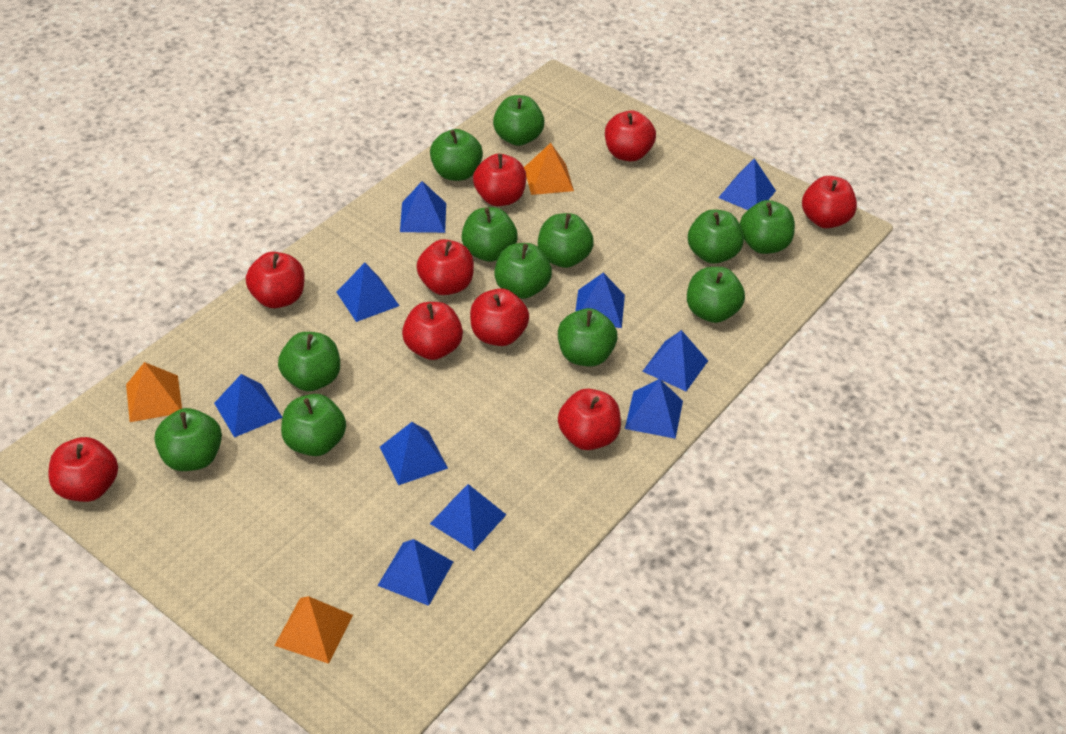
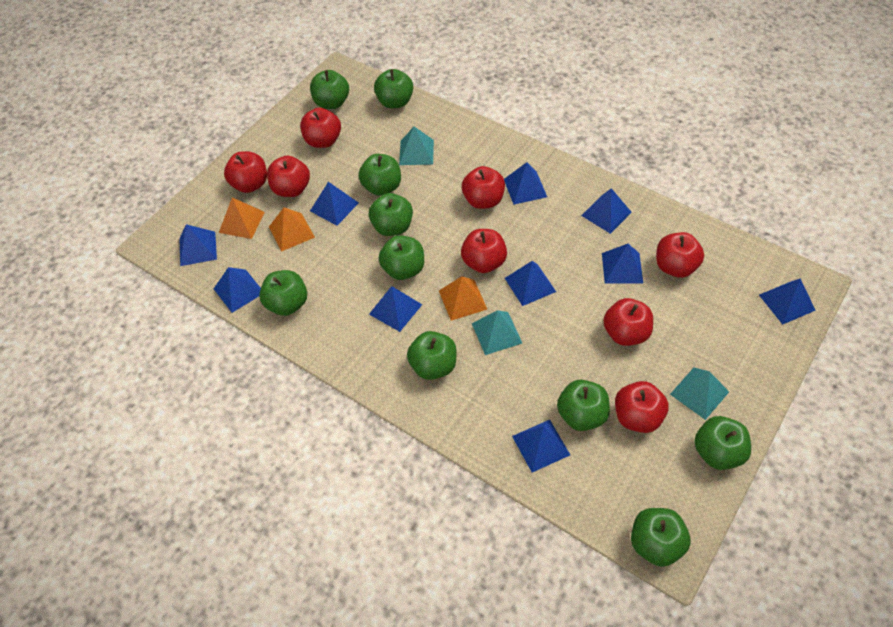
green apple: 12 -> 10
red apple: 9 -> 8
turquoise pyramid: 0 -> 3

